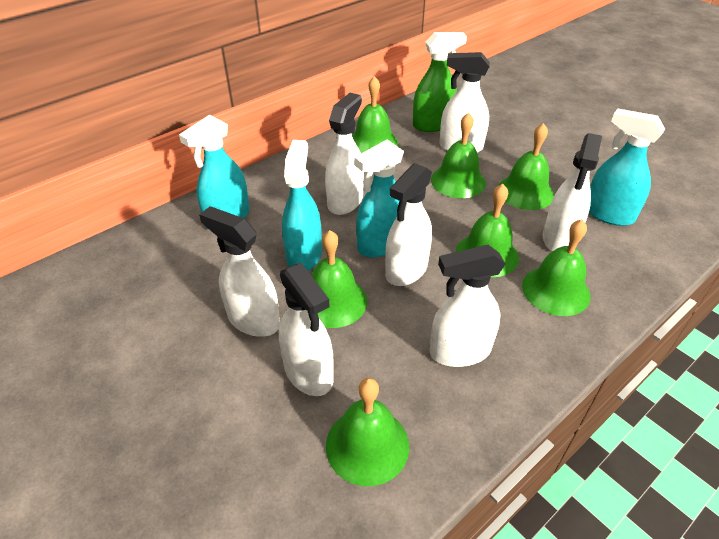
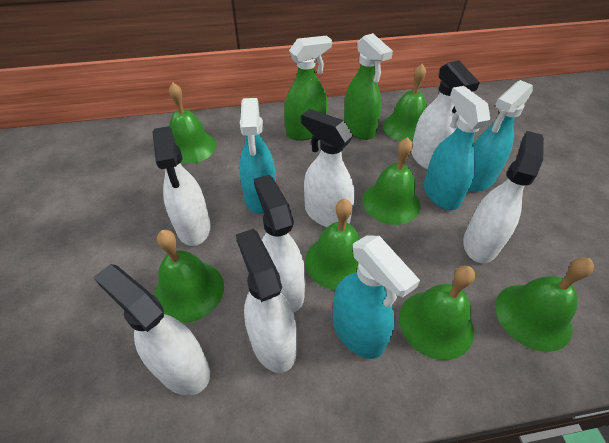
green spray bottle: 1 -> 2

